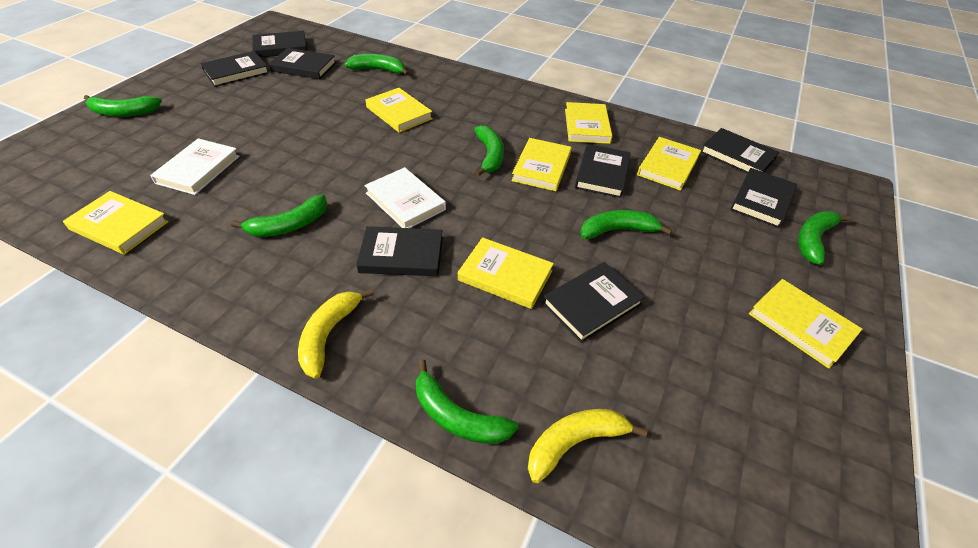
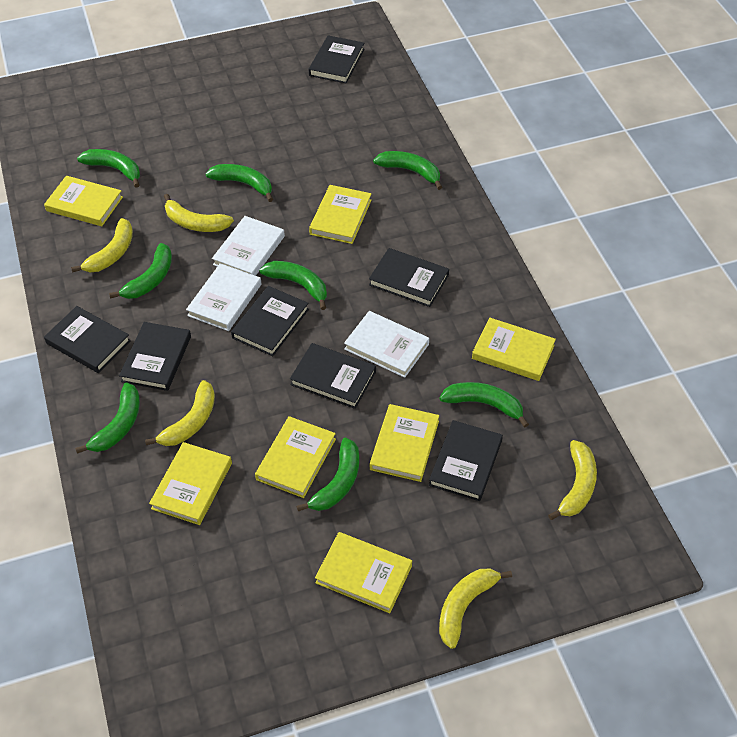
black book: 8 -> 7
green banana: 7 -> 8
white book: 2 -> 3
yellow banana: 2 -> 5

